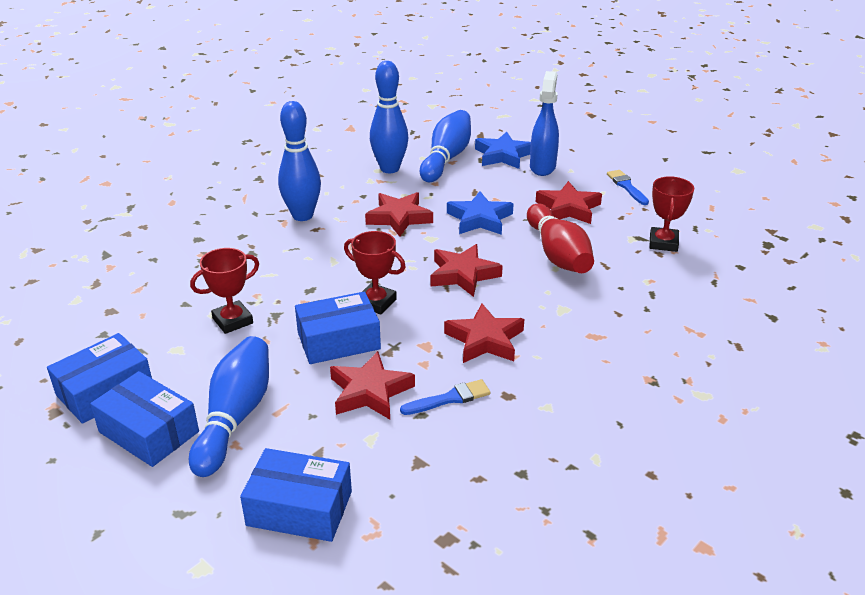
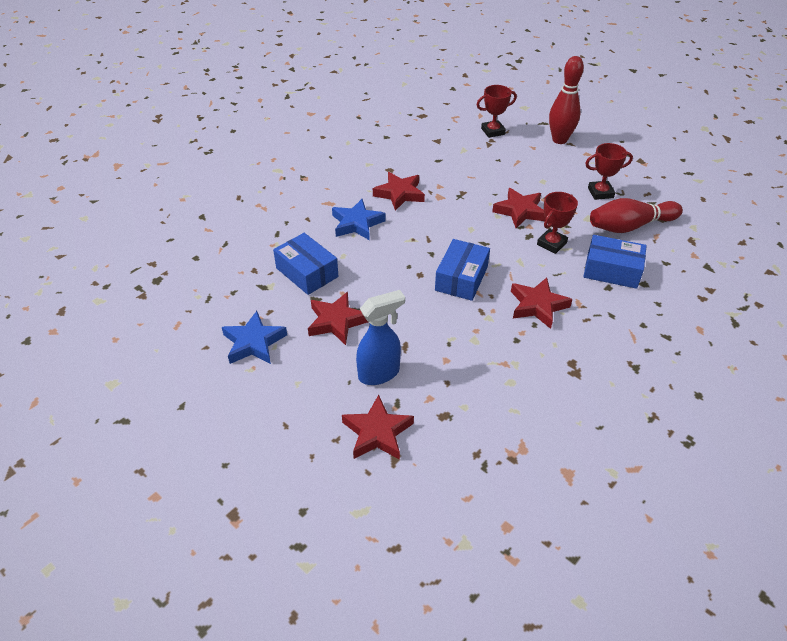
blue bowling pin: 4 -> 0
blue box: 4 -> 3
blue brush: 2 -> 0
red bowling pin: 1 -> 2

